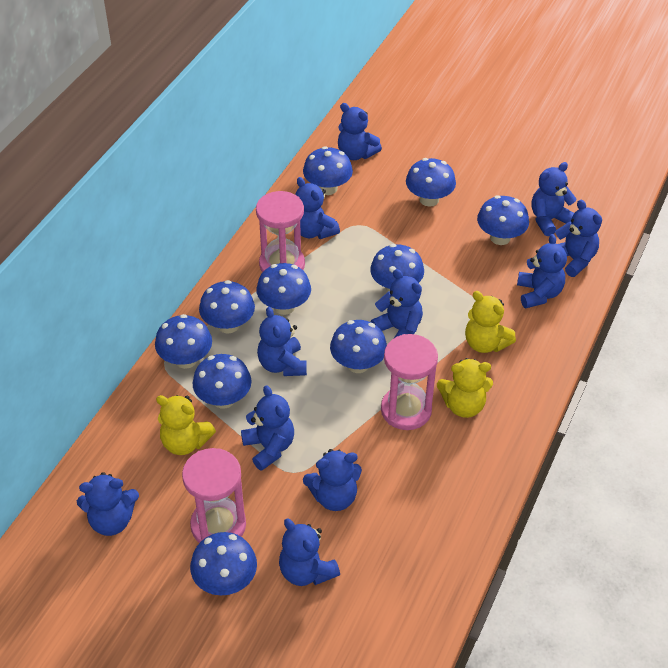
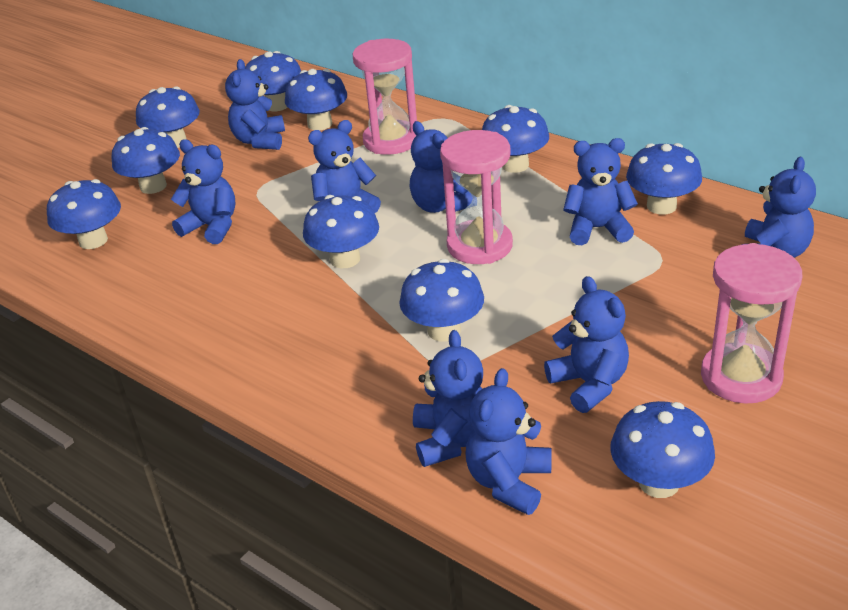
blue teddy bear: 11 -> 9
yellow teddy bear: 3 -> 0

